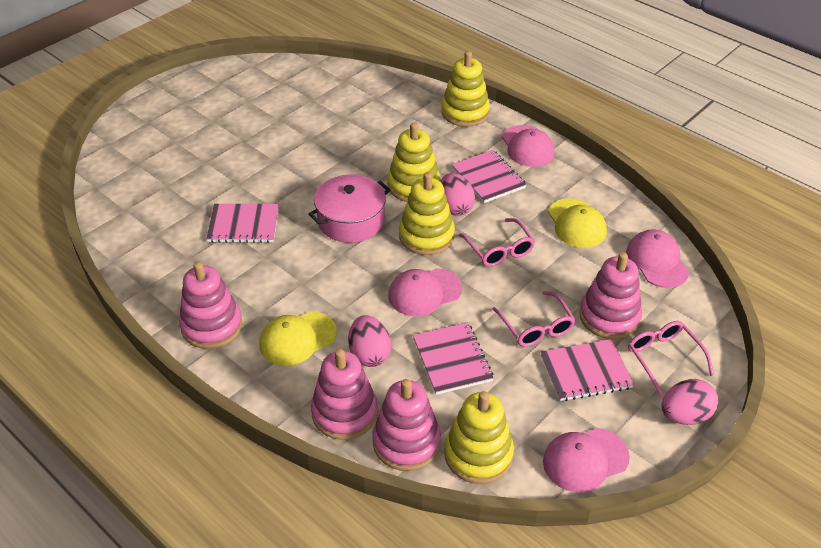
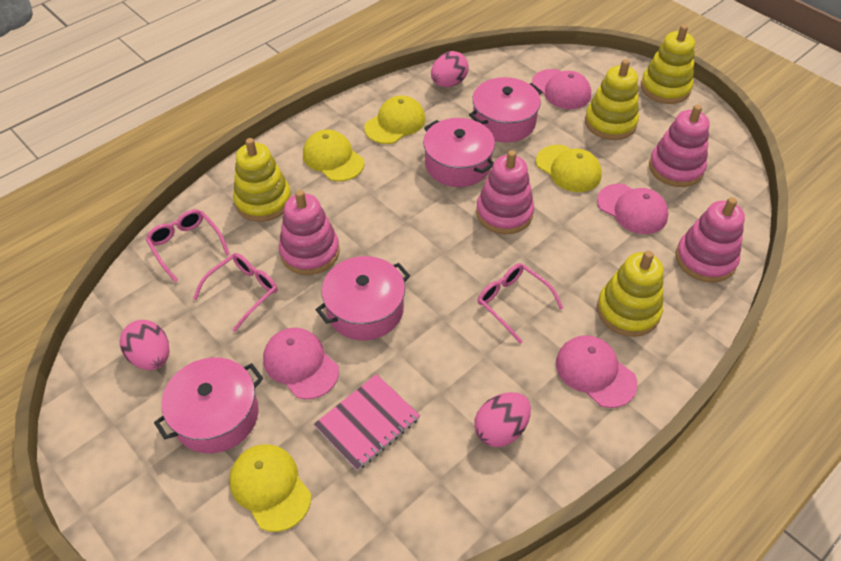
pink notebook: 4 -> 1
pink pot: 1 -> 4
yellow cap: 2 -> 4

